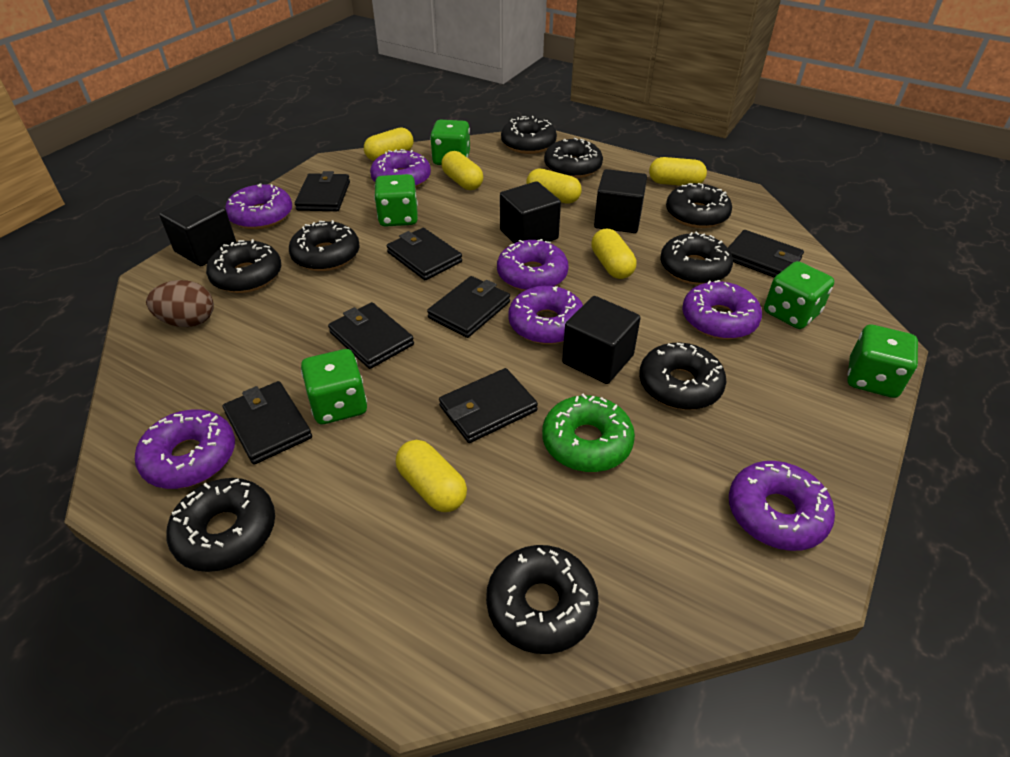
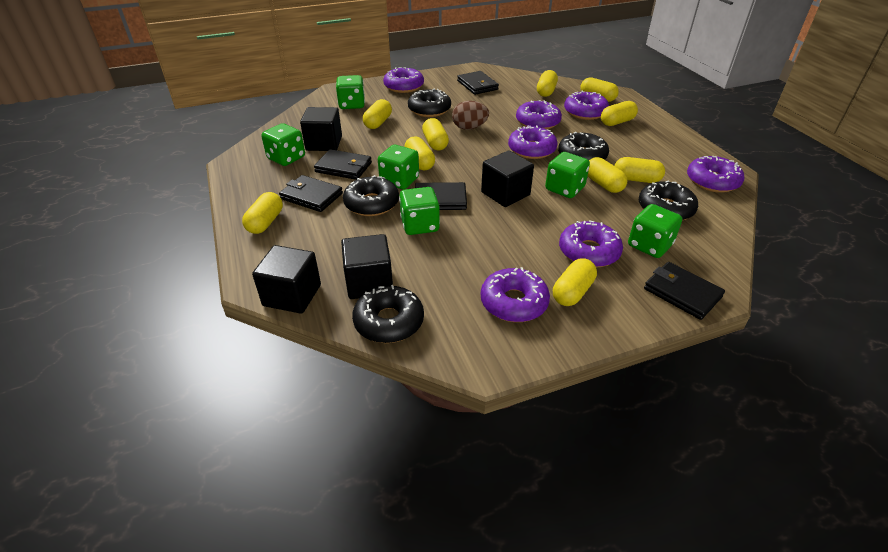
black donut: 9 -> 5
black wallet: 7 -> 5
green dice: 5 -> 6
green donut: 1 -> 0
yellow capsule: 6 -> 10

